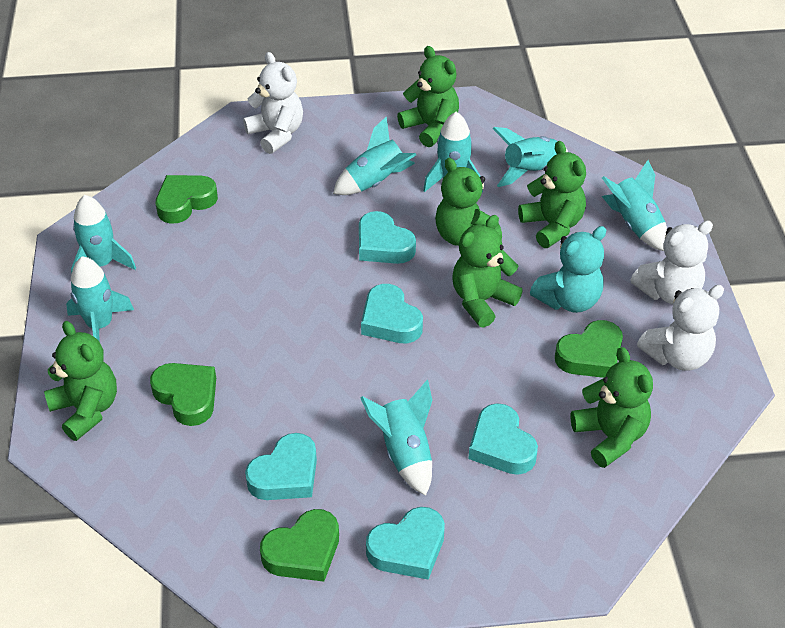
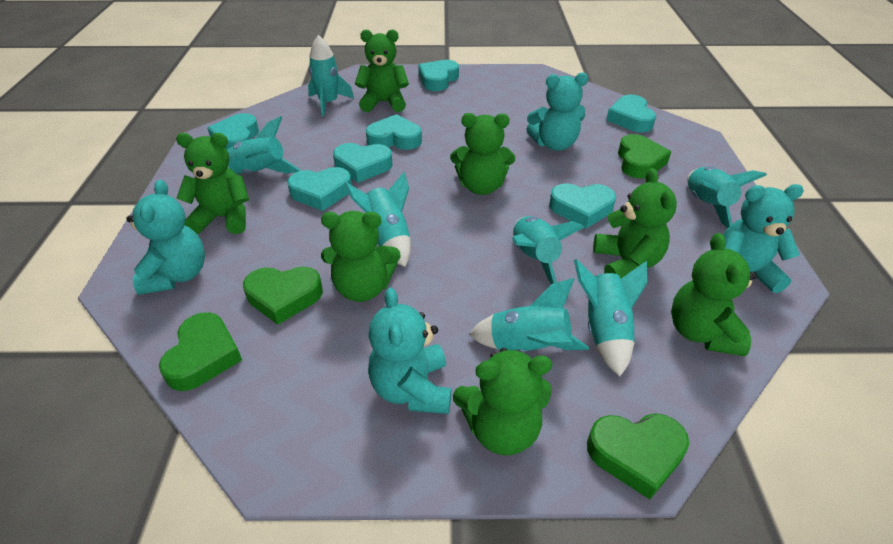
green teddy bear: 6 -> 7
turquoise heart: 5 -> 7
turquoise teddy bear: 1 -> 4
white teddy bear: 3 -> 0

